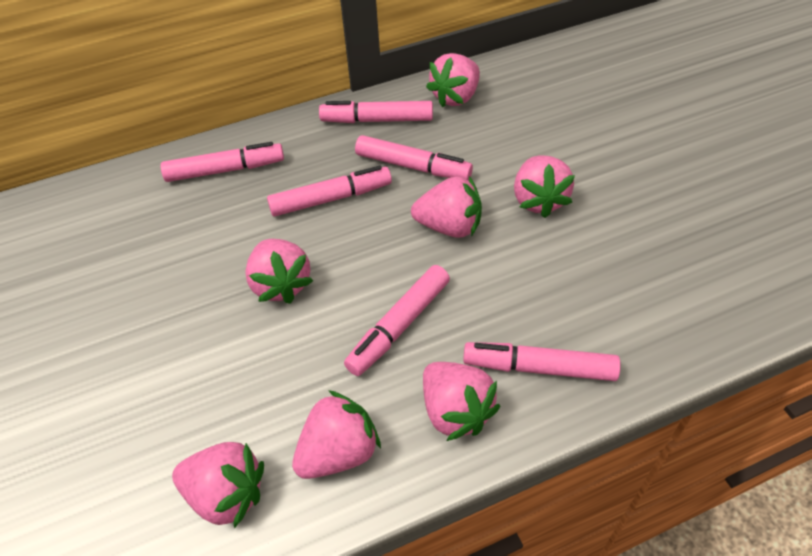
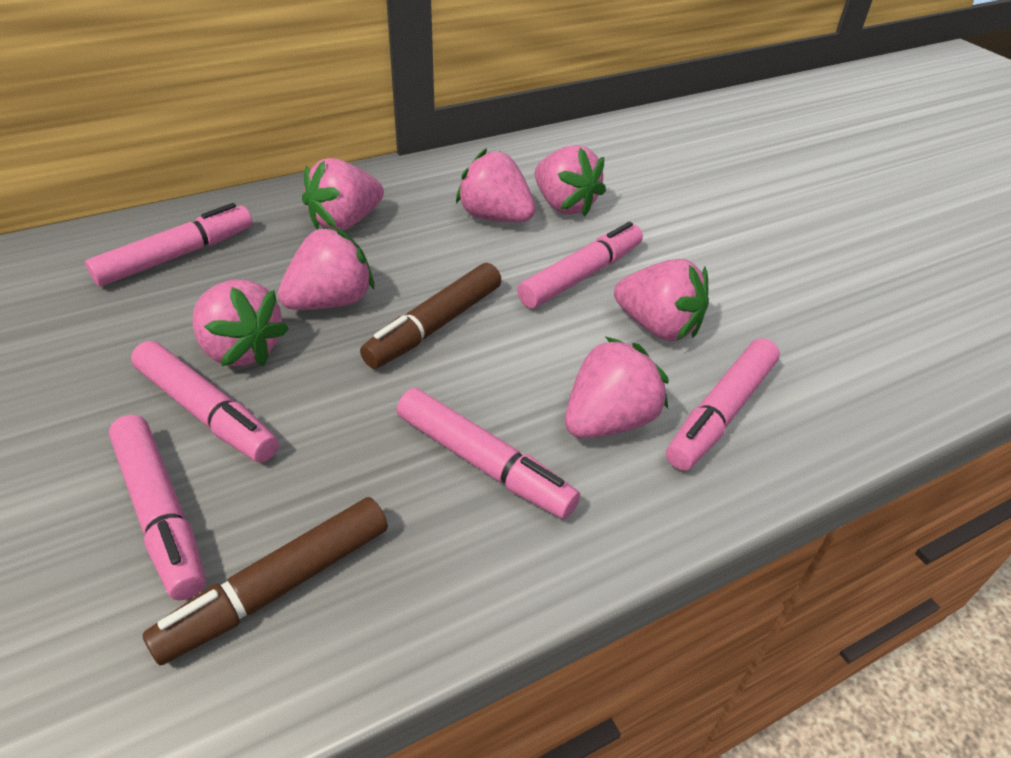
brown marker: 0 -> 2

